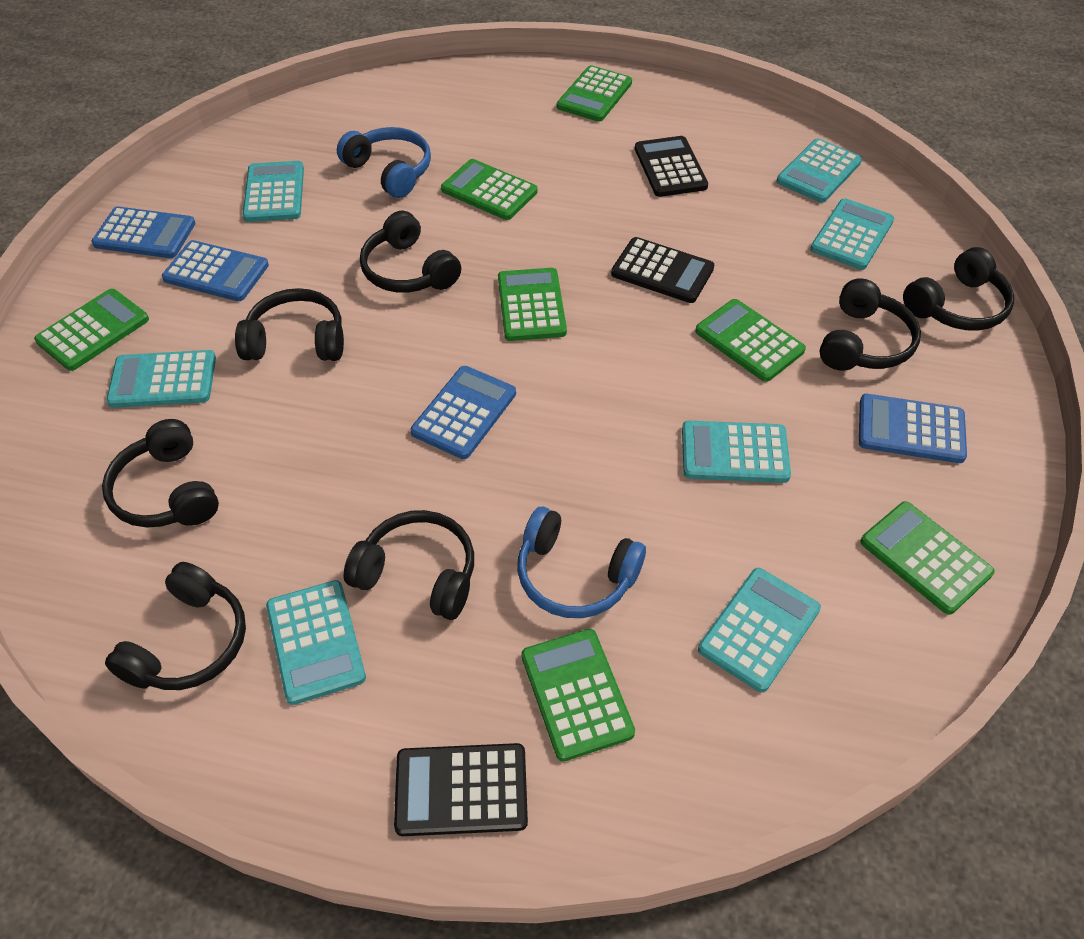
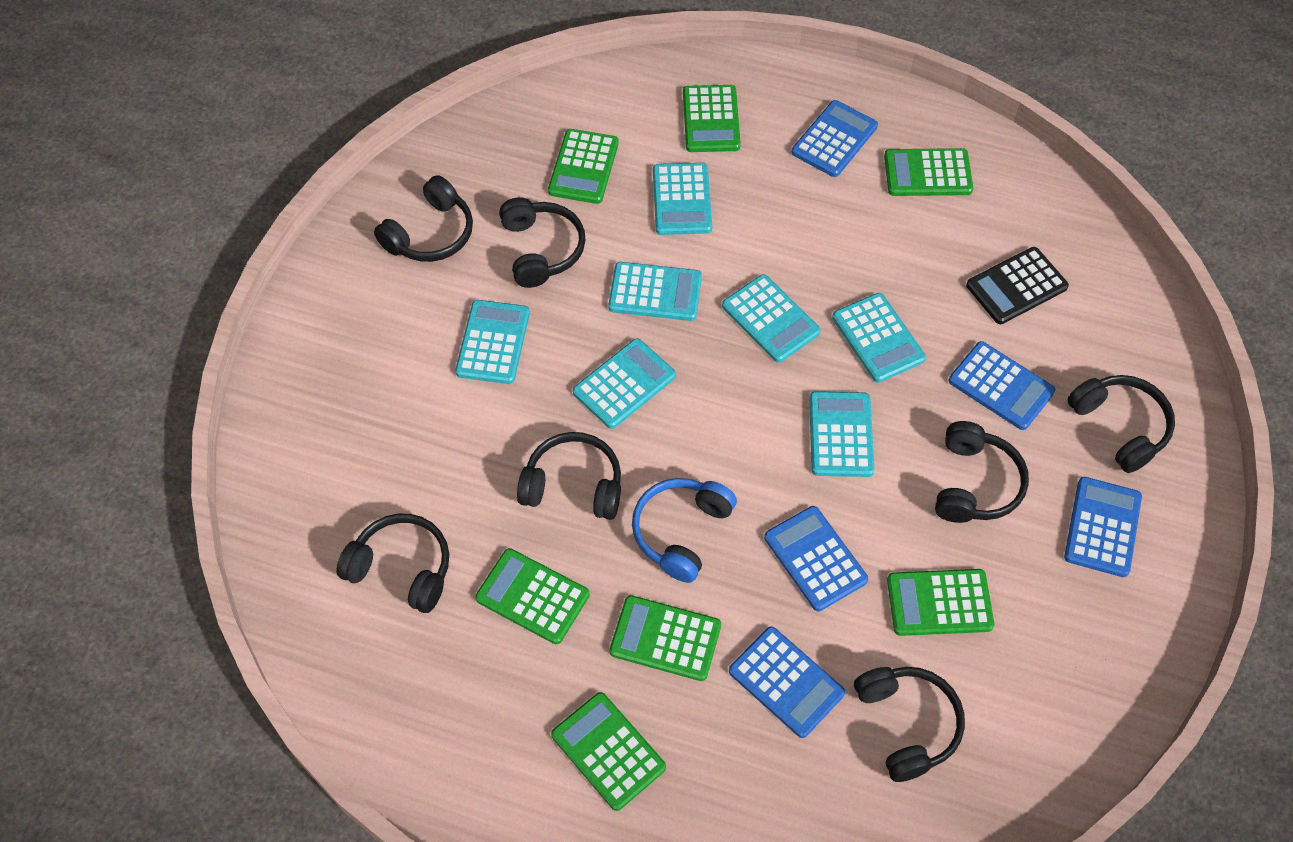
black calculator: 3 -> 1
blue calculator: 4 -> 5
blue headphones: 2 -> 1

